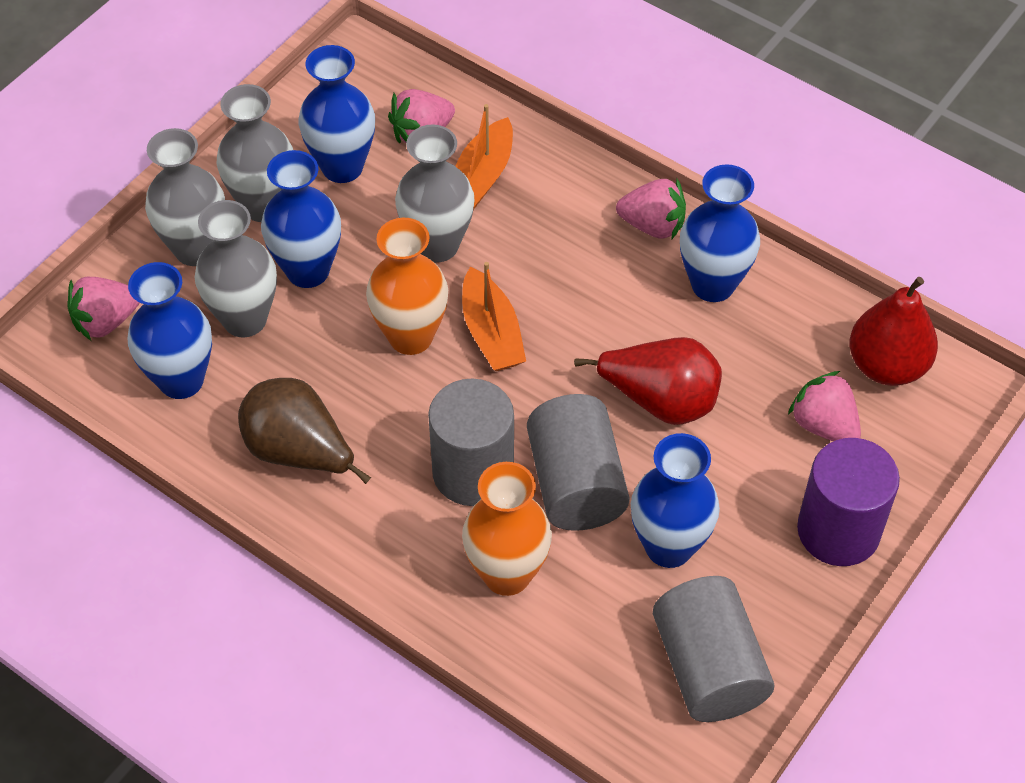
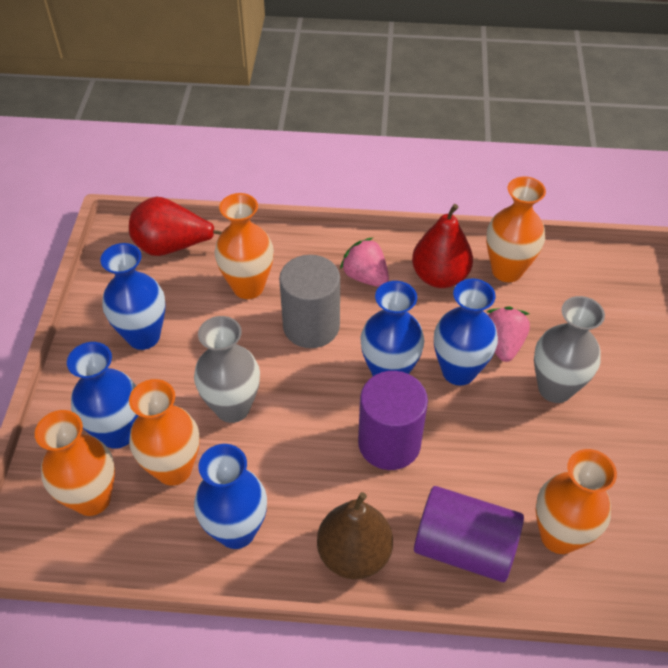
grey cylinder: 3 -> 1
grey vase: 4 -> 2
orange boat: 2 -> 0
orange vase: 2 -> 5
pink strawberry: 4 -> 2
purple cylinder: 1 -> 2

